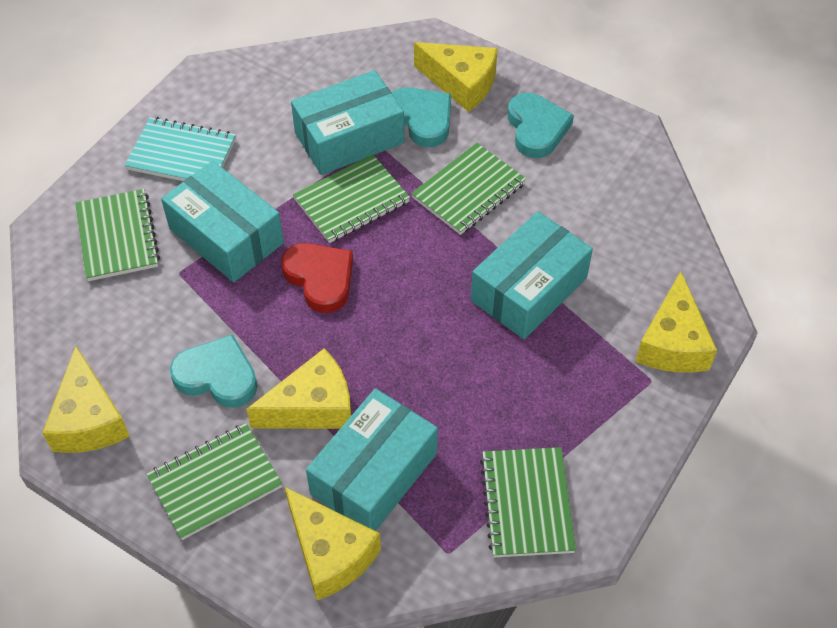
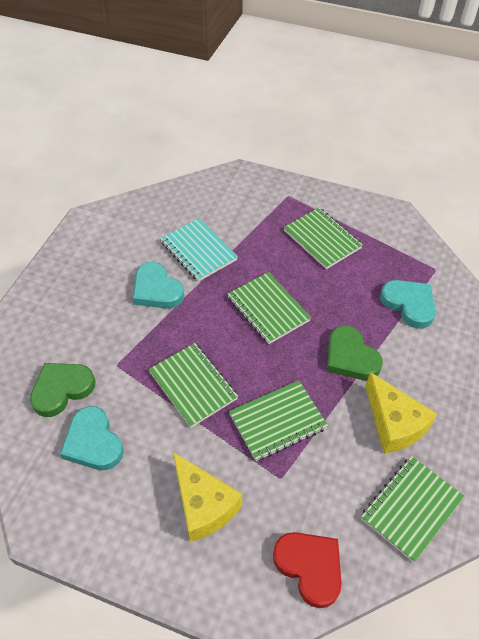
green heart: 0 -> 2
turquoise box: 4 -> 0
yellow cheese: 5 -> 2

